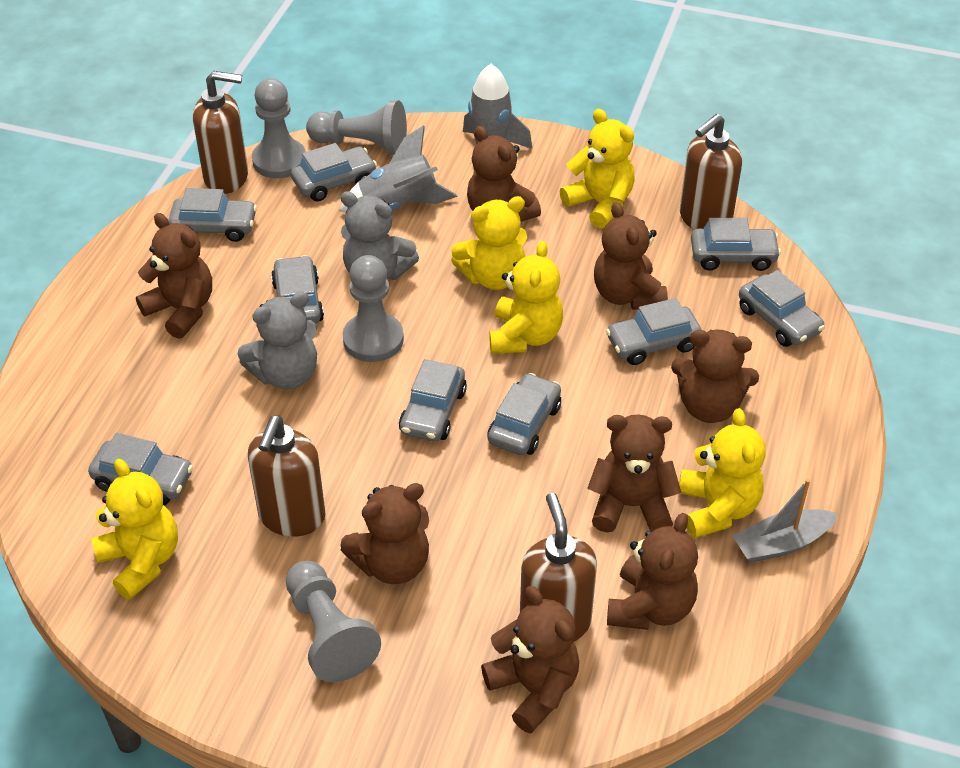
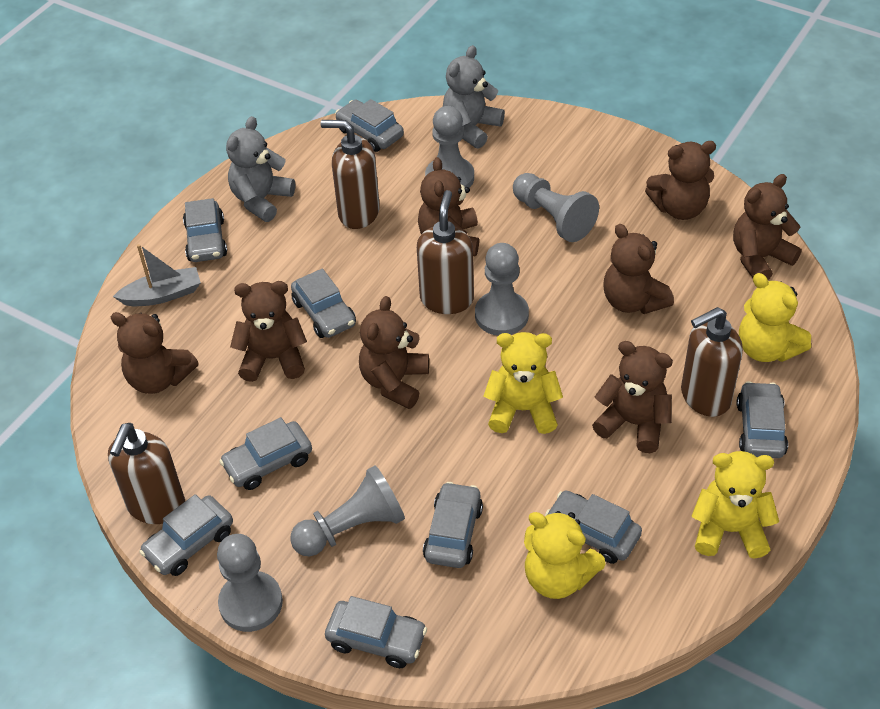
grey pawn: 4 -> 5
grey rocket: 2 -> 0
yellow teddy bear: 5 -> 4

